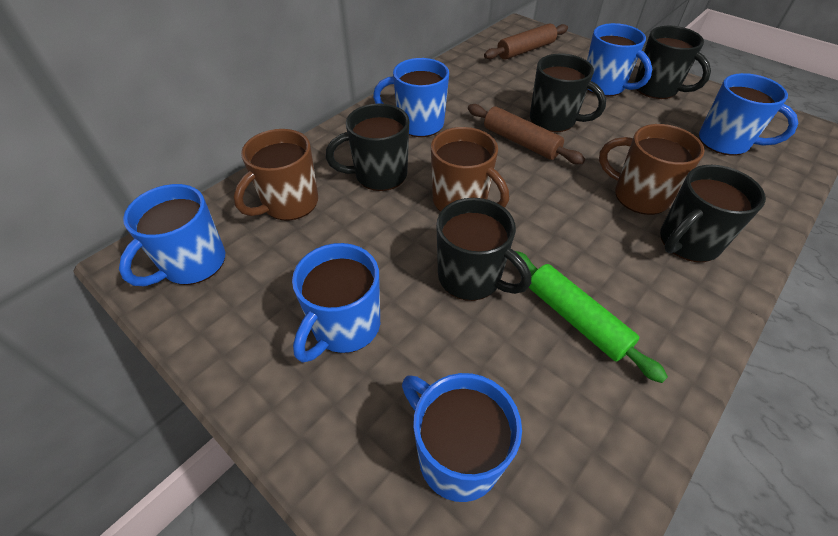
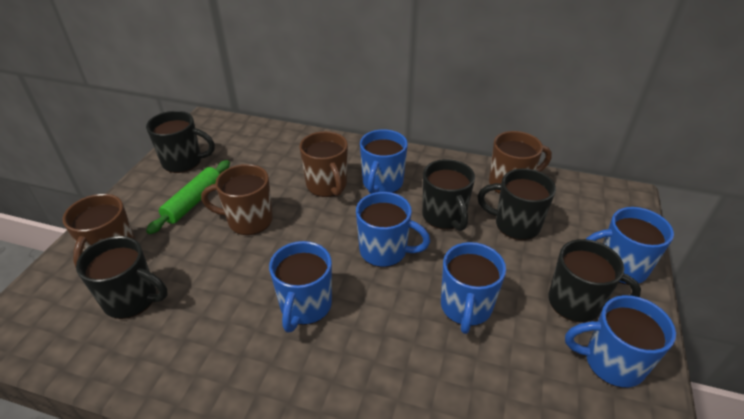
brown mug: 3 -> 4
brown rolling pin: 2 -> 0

